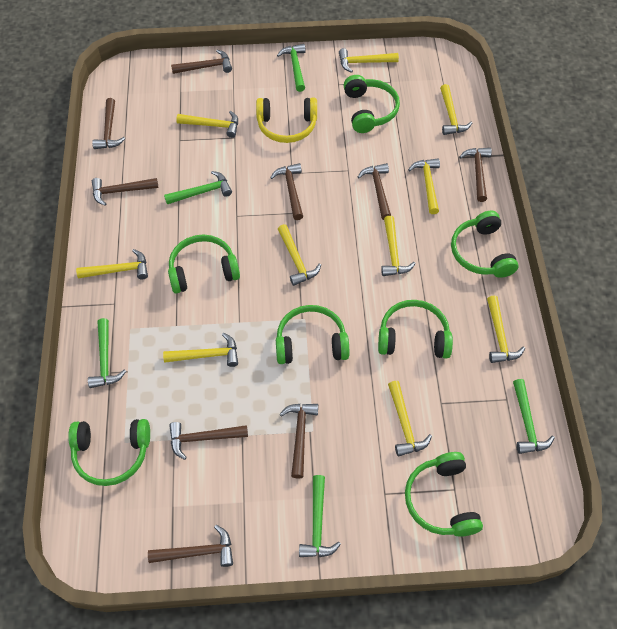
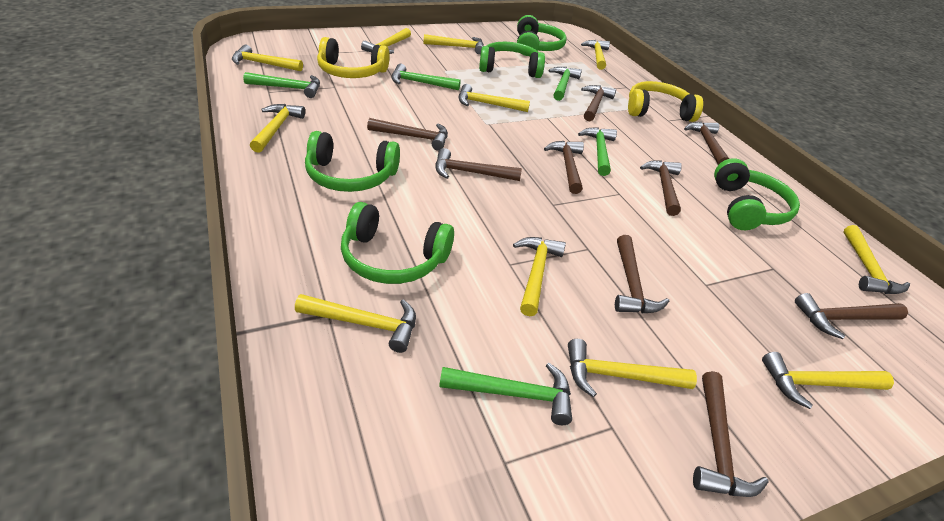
green headphones: 7 -> 5
yellow hammer: 10 -> 11
yellow headphones: 1 -> 2

